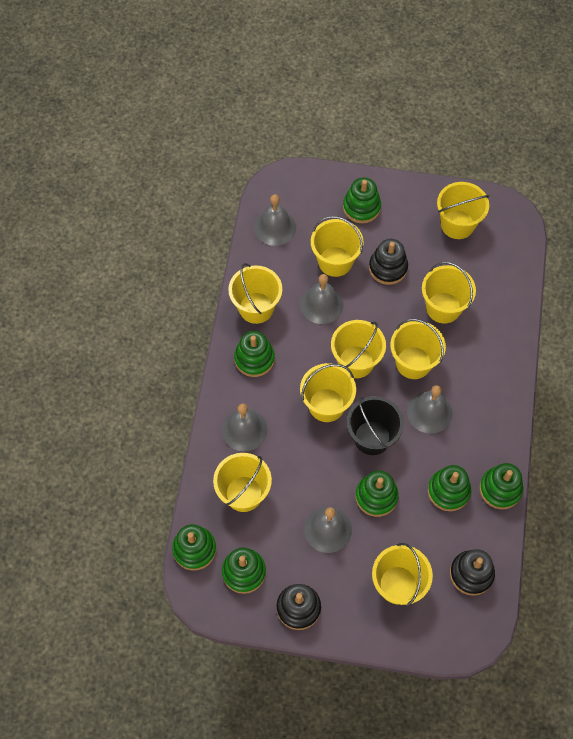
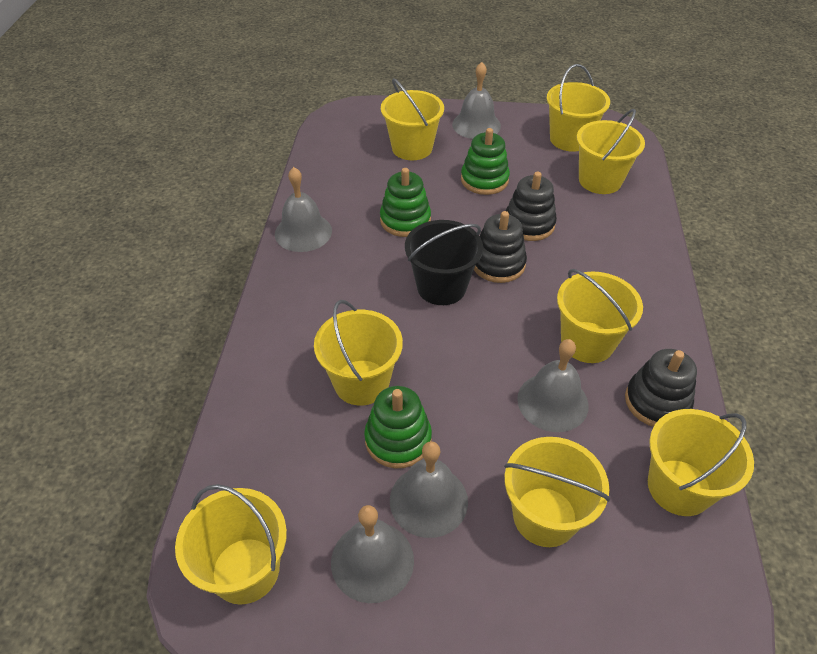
green stacking toy: 7 -> 3
yellow bucket: 9 -> 8

